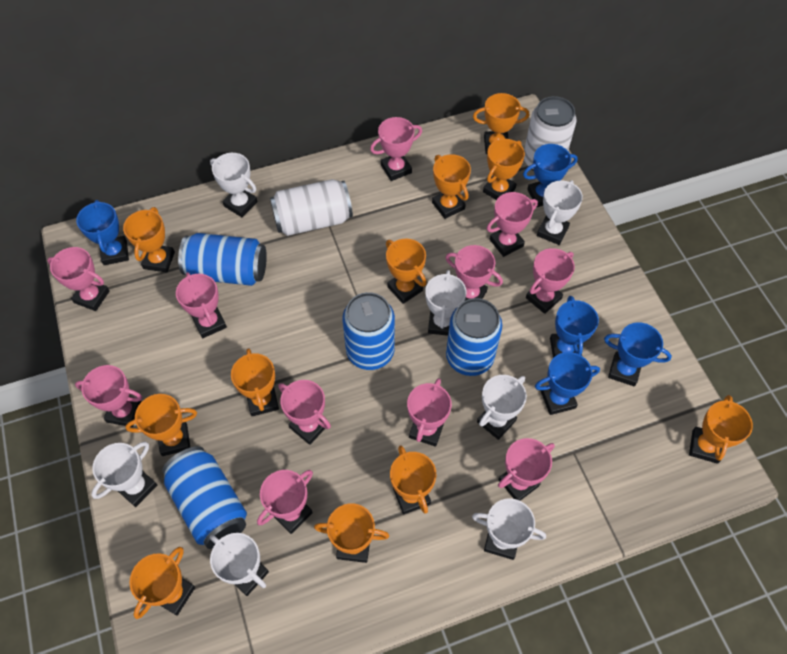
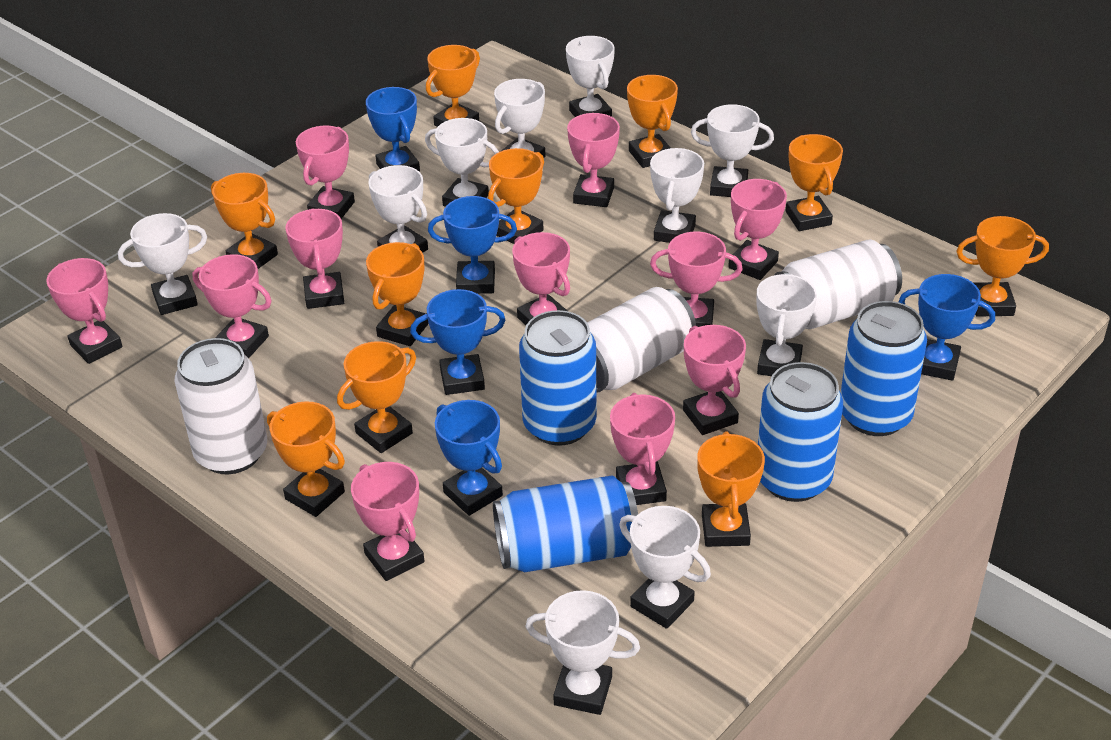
orange trophy: 11 -> 10
white can: 2 -> 3
white trophy: 7 -> 10

